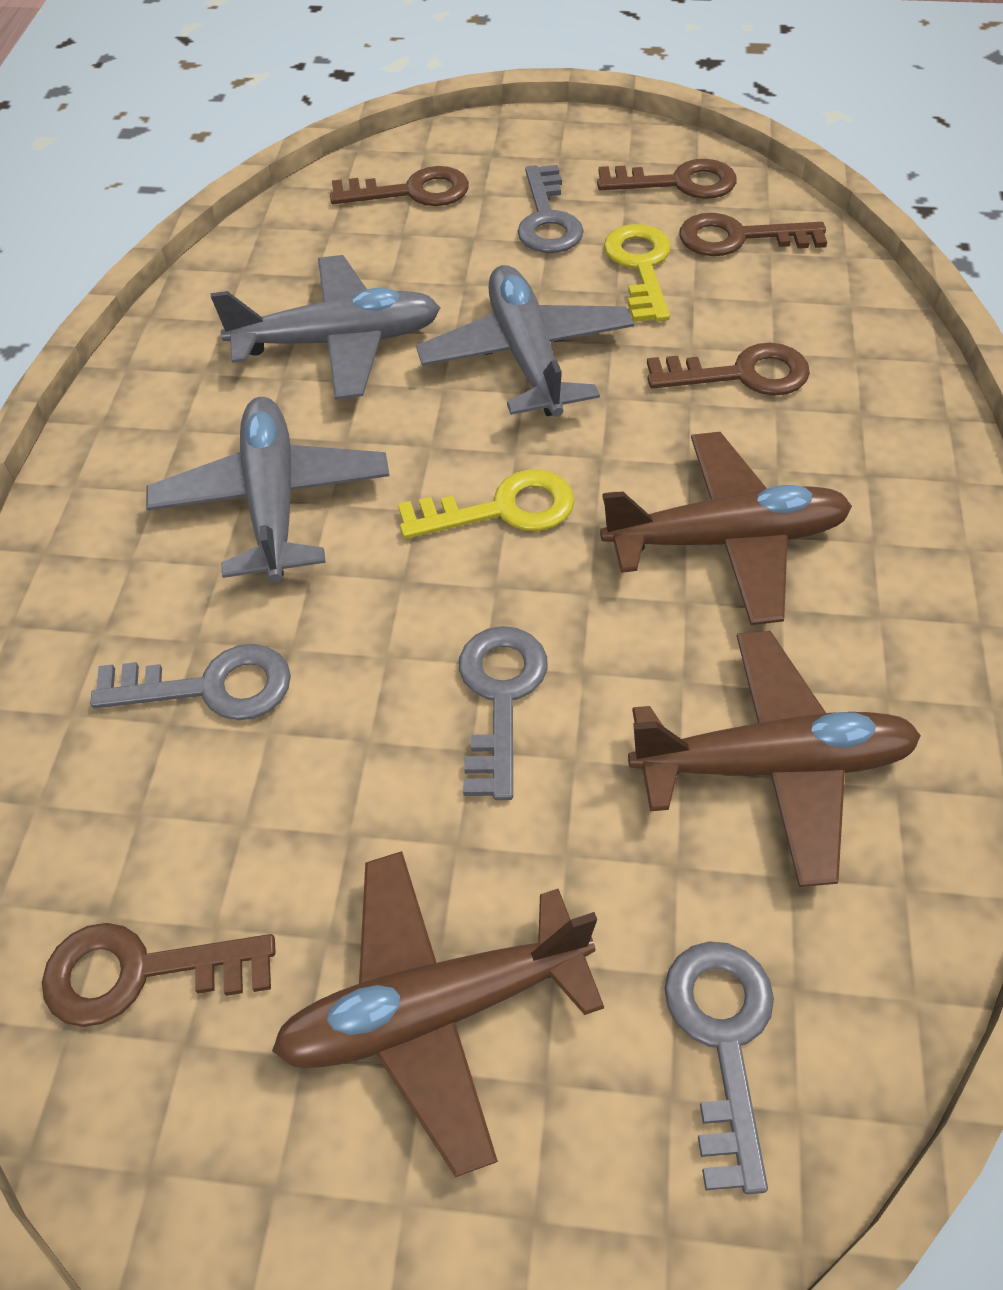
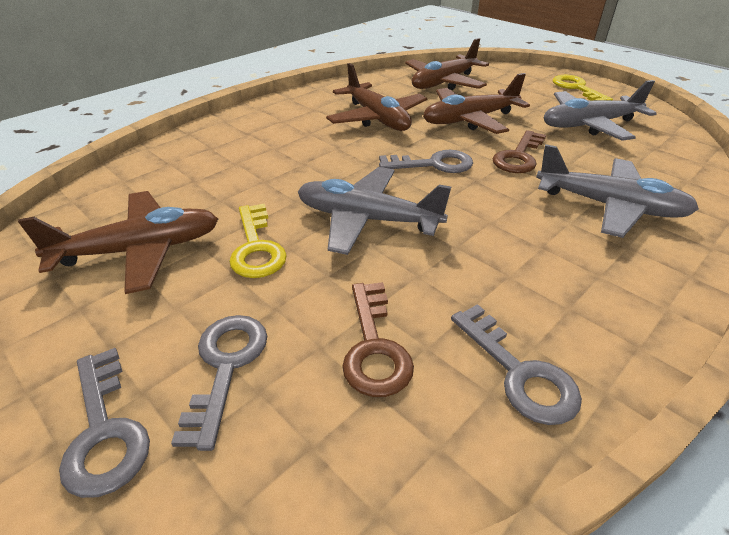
brown key: 5 -> 2
brown plane: 3 -> 4

